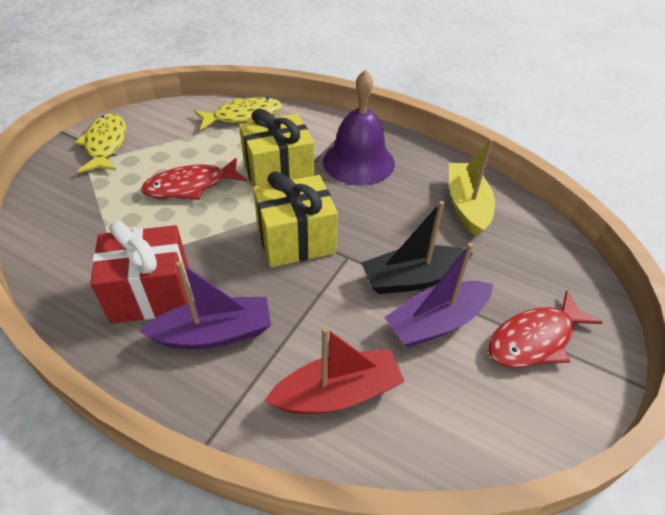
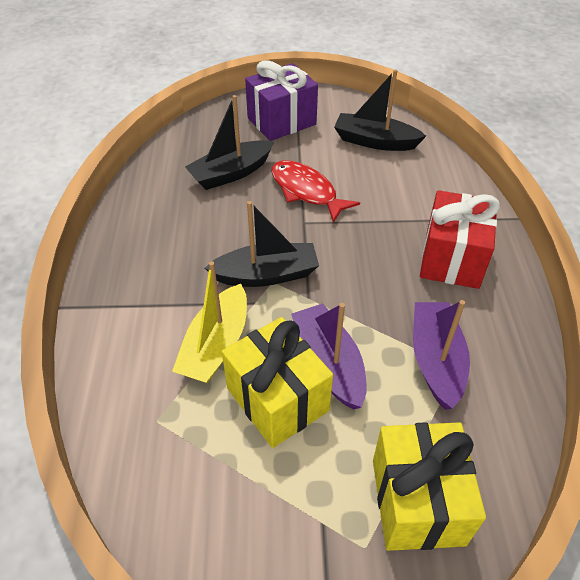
black boat: 1 -> 3
purple bell: 1 -> 0
purple gift: 0 -> 1
red boat: 1 -> 0
red fish: 2 -> 1
yellow fish: 2 -> 0

